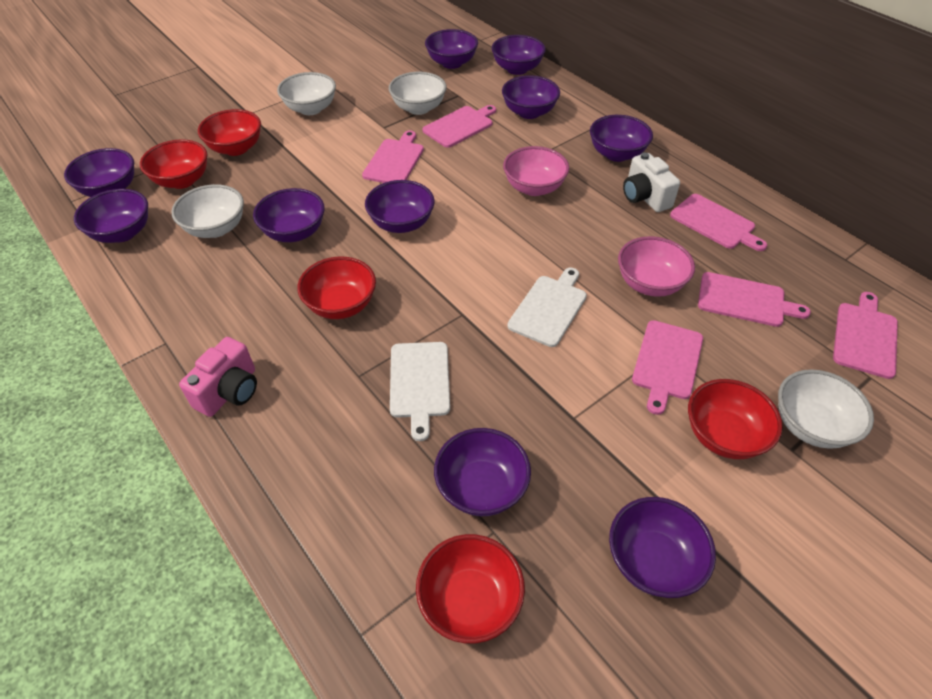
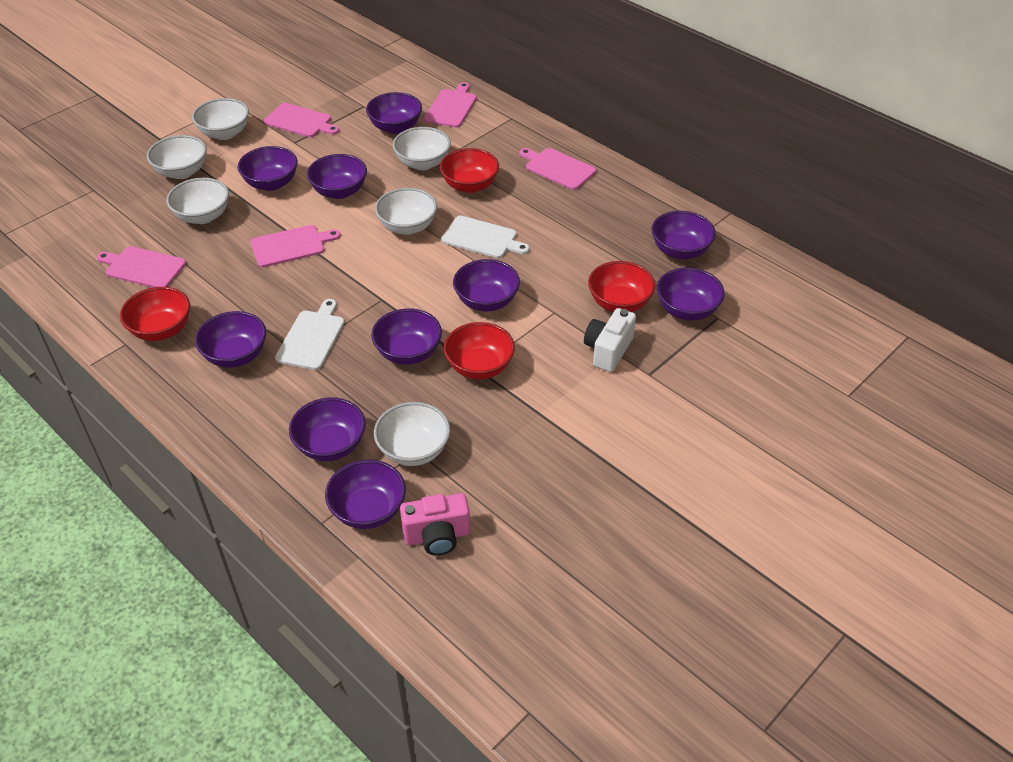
pink bowl: 2 -> 0
pink cutting board: 6 -> 5
red bowl: 5 -> 4
white bowl: 4 -> 6

